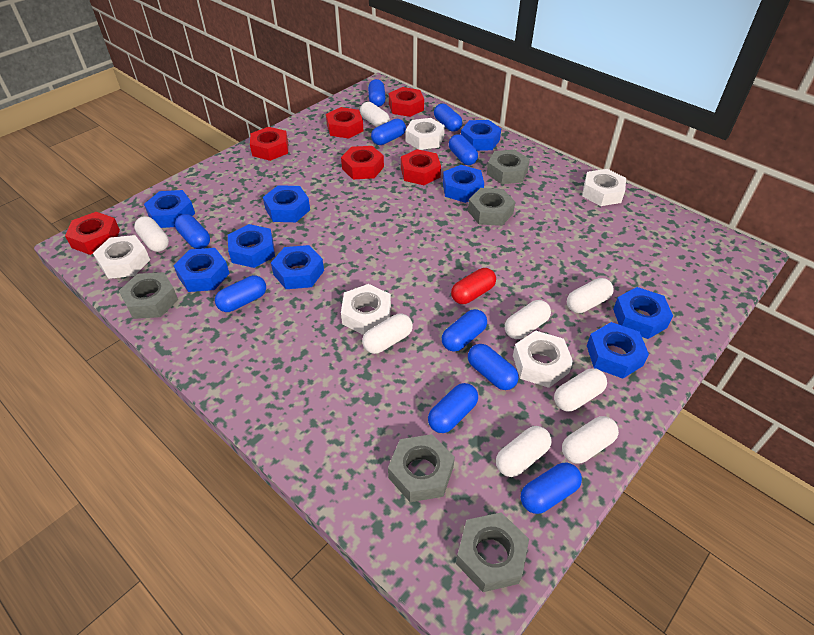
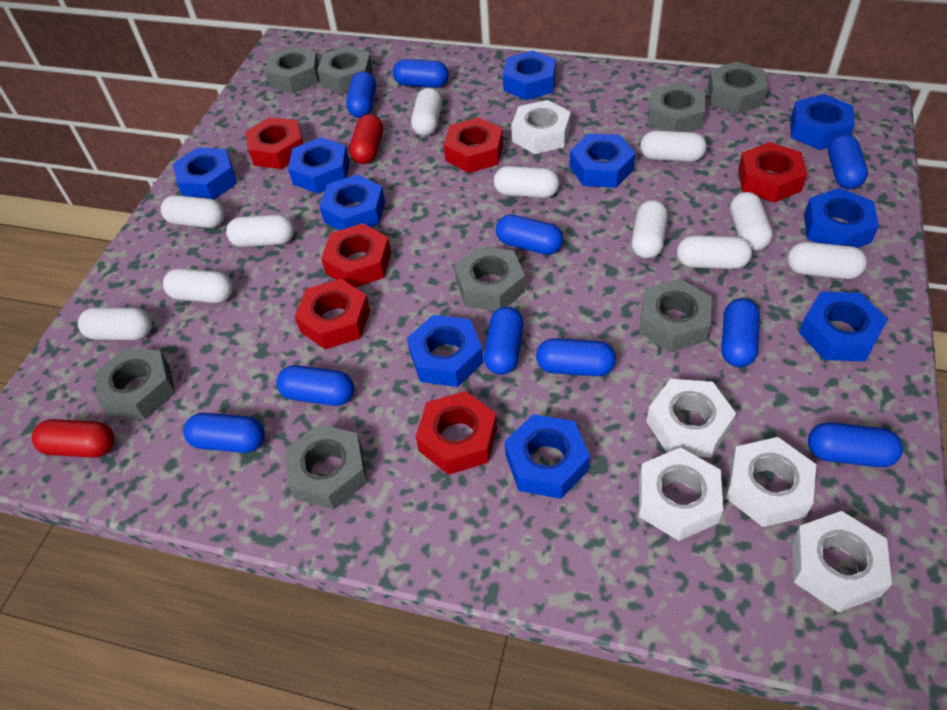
blue nut: 9 -> 10
grey nut: 5 -> 8
red capsule: 1 -> 2
white capsule: 8 -> 11

